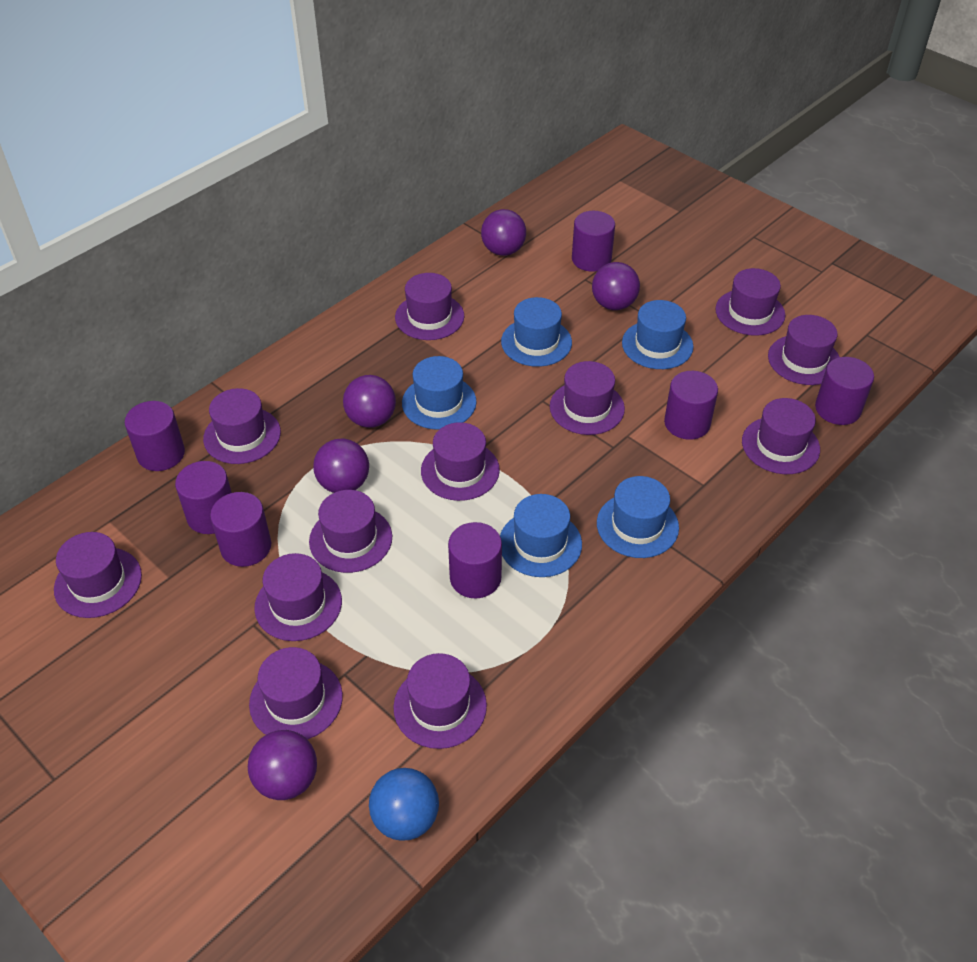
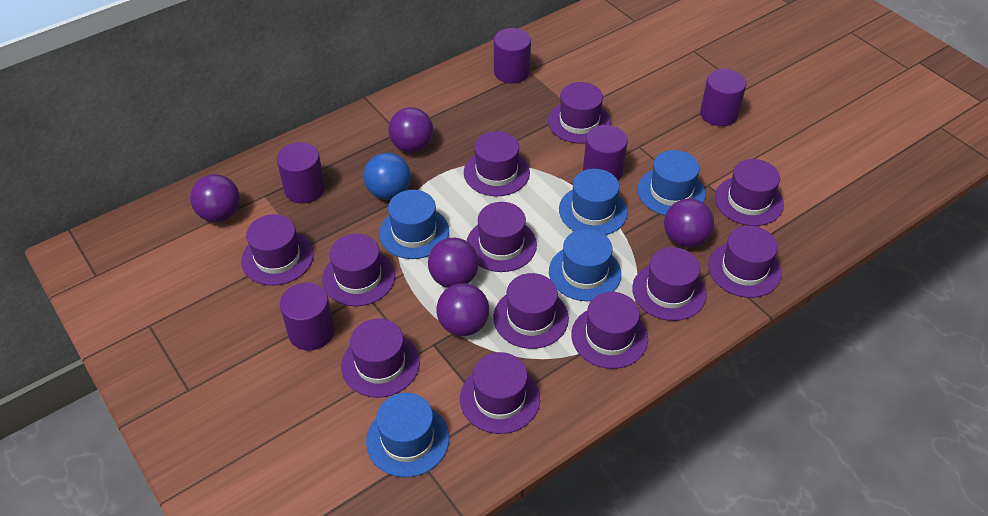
purple cylinder: 7 -> 5

